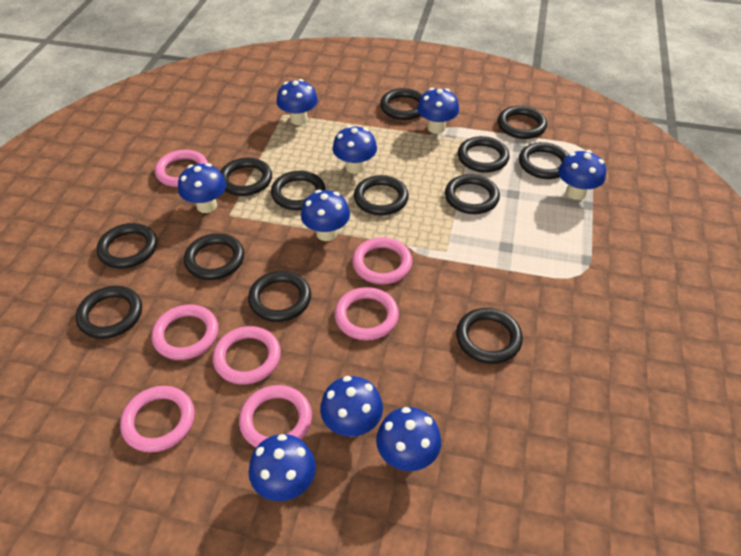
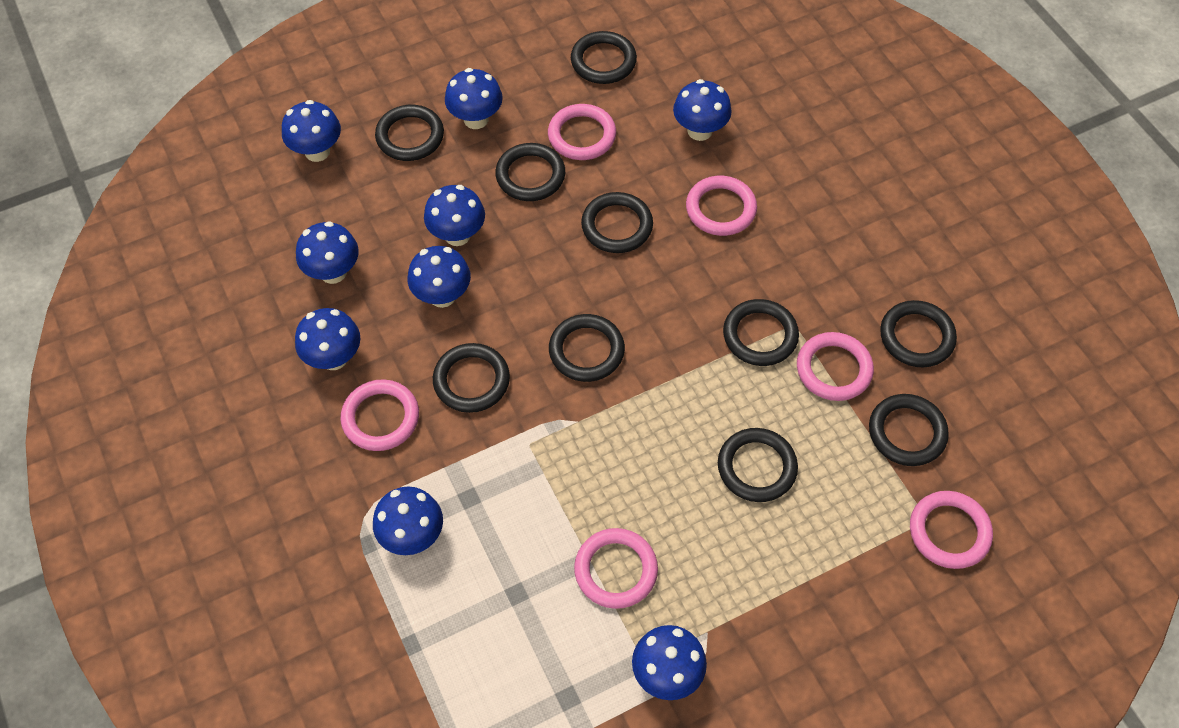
black ring: 13 -> 10
pink ring: 7 -> 6

